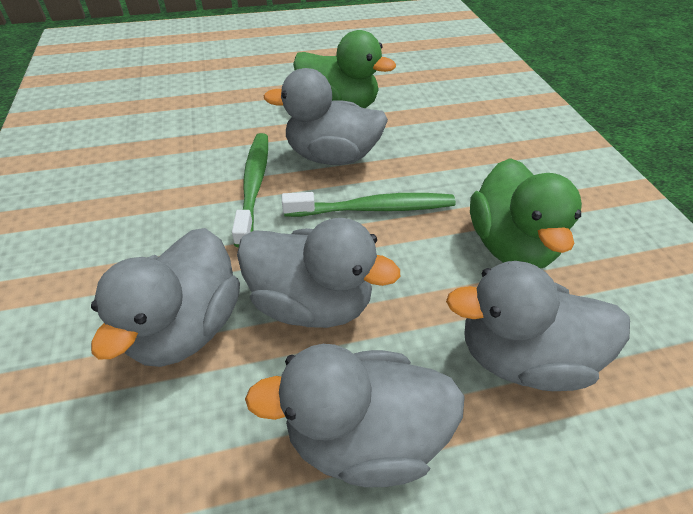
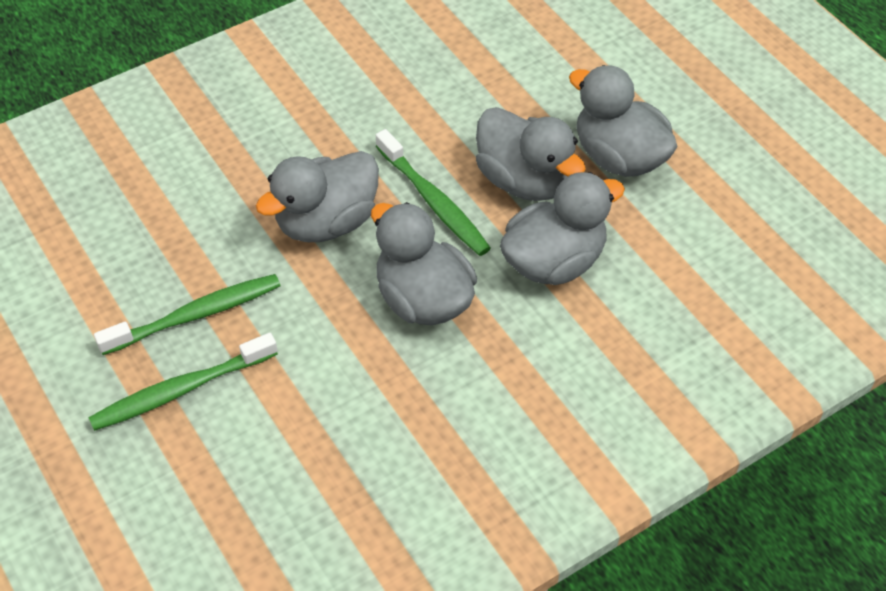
green duck: 2 -> 0
green toothbrush: 2 -> 3

